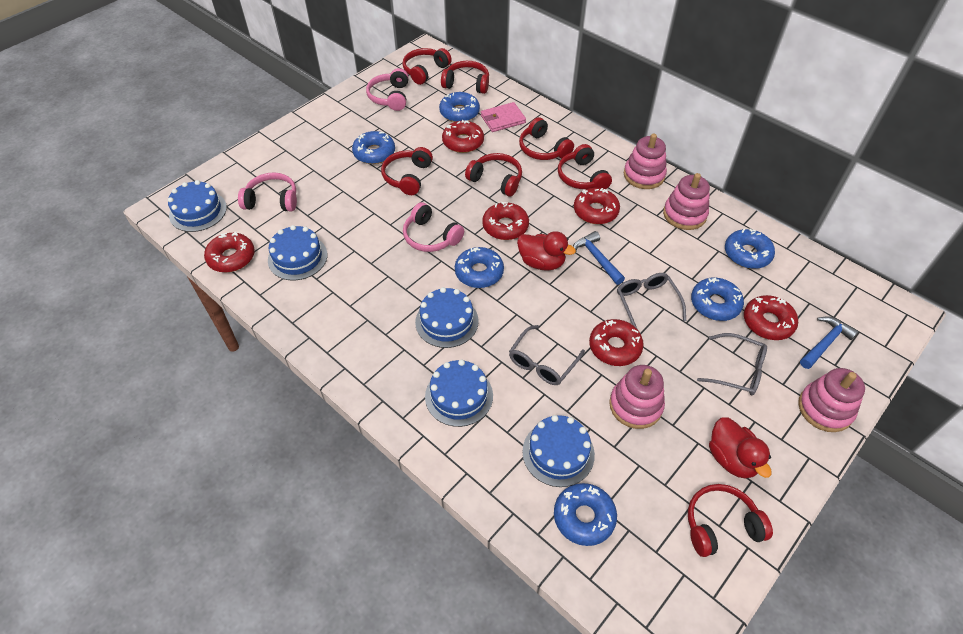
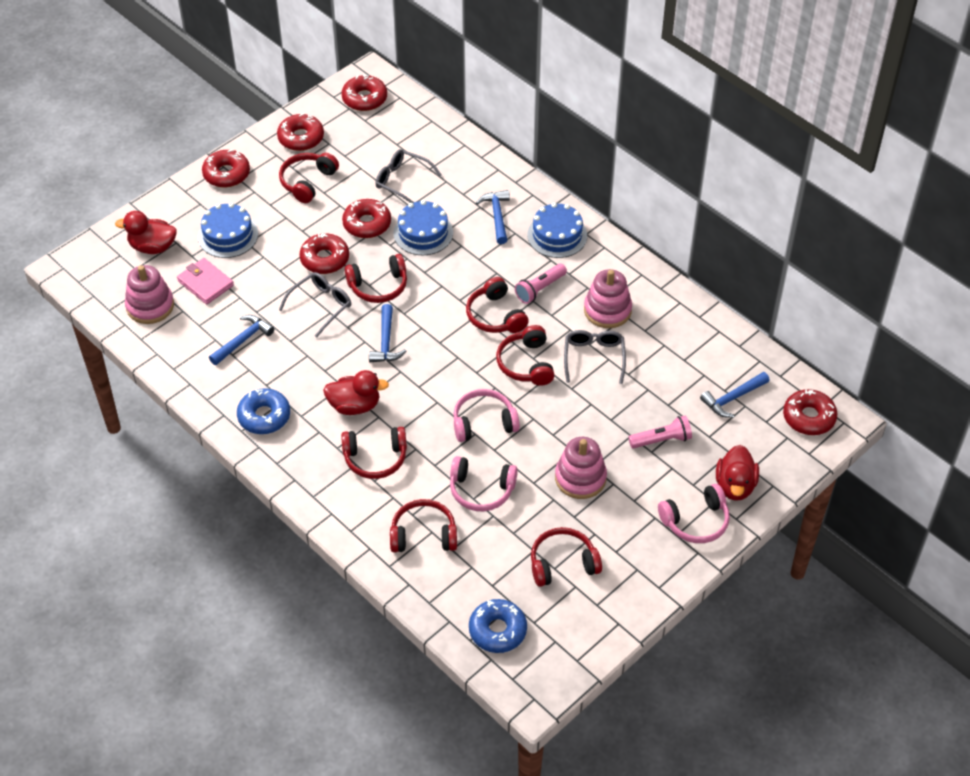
blue cake: 5 -> 3
blue donut: 6 -> 2
blue hammer: 2 -> 4
pink flashlight: 0 -> 2
pink stacking toy: 4 -> 3
red duck: 2 -> 3

